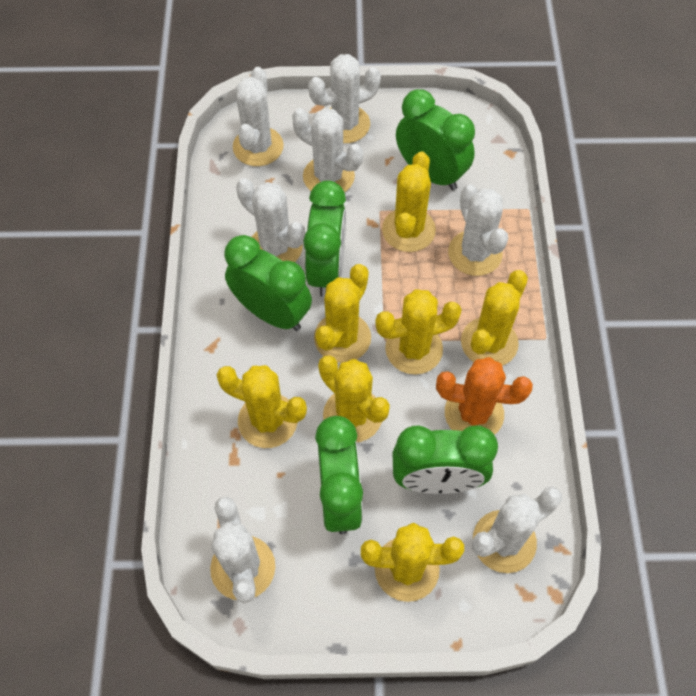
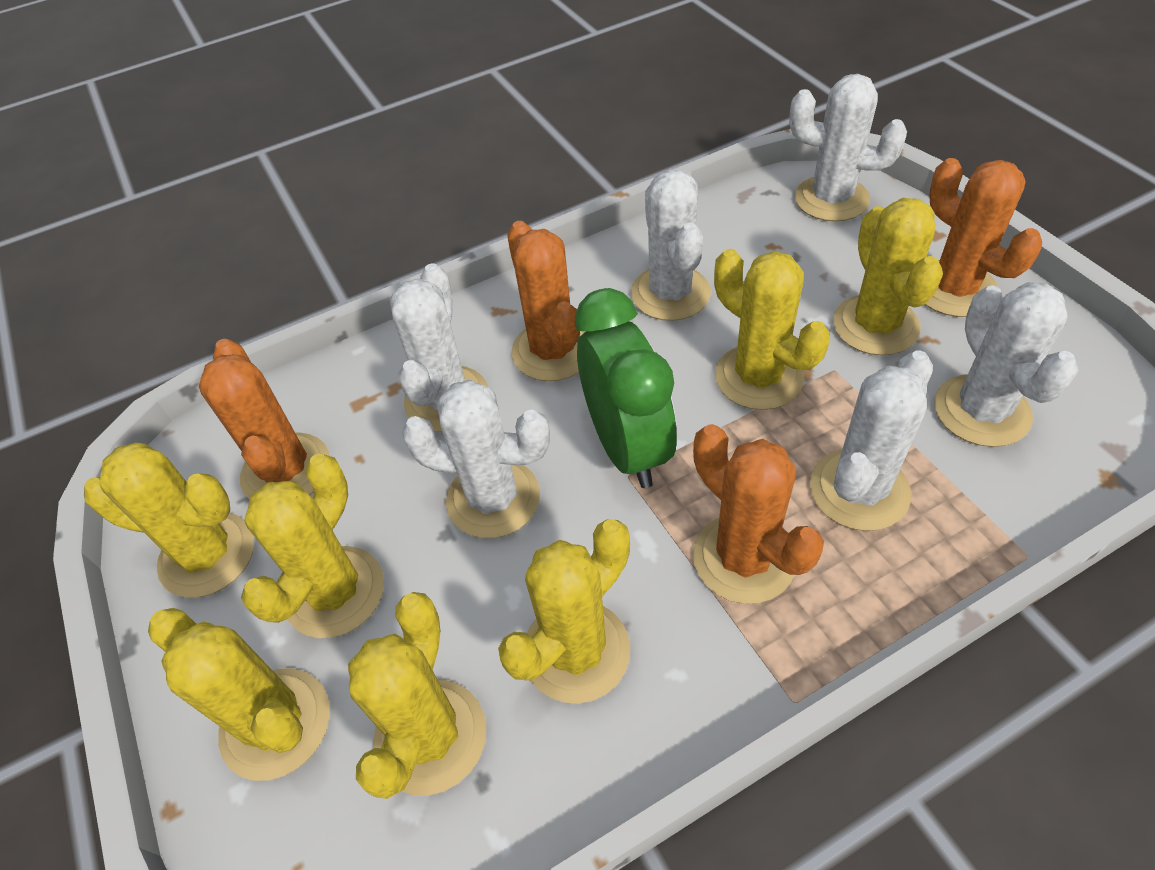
green clock: 5 -> 1
orange cactus: 1 -> 4
white cactus: 7 -> 6

